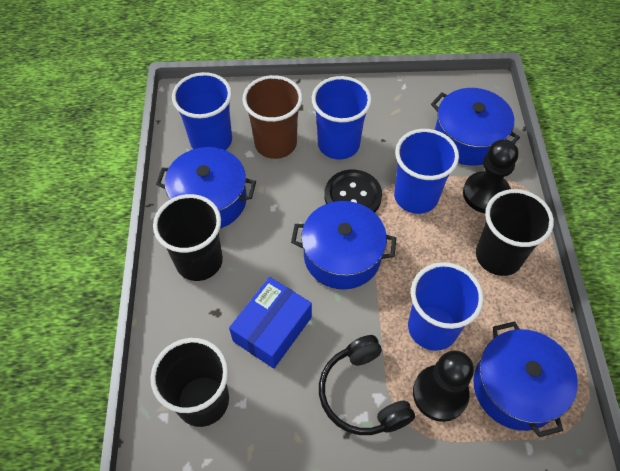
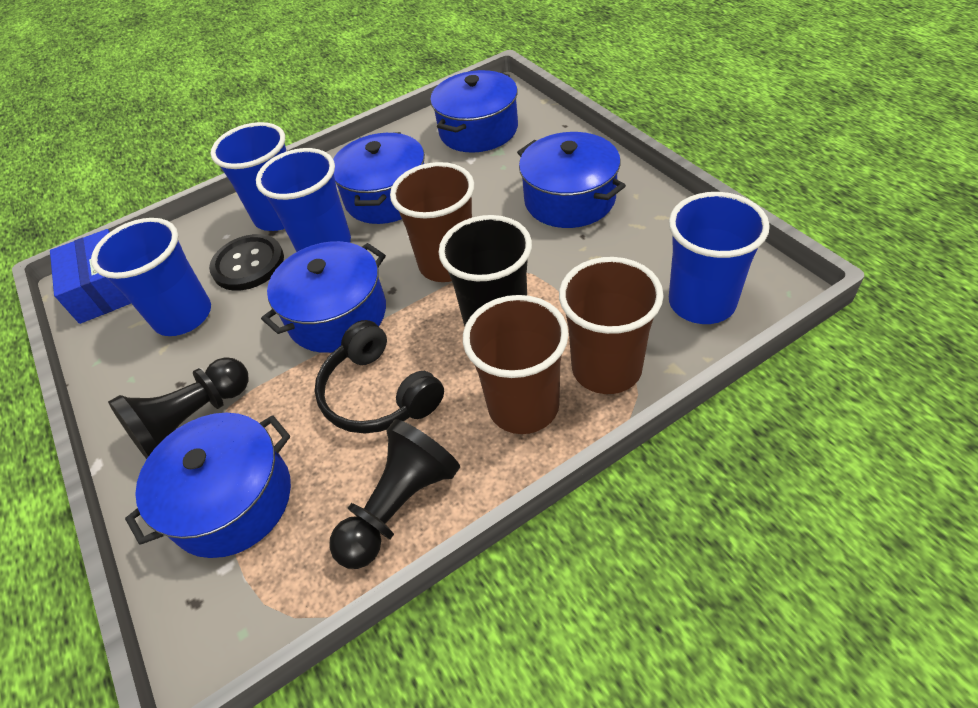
black cup: 3 -> 1
blue pot: 4 -> 5
brown cup: 1 -> 3

